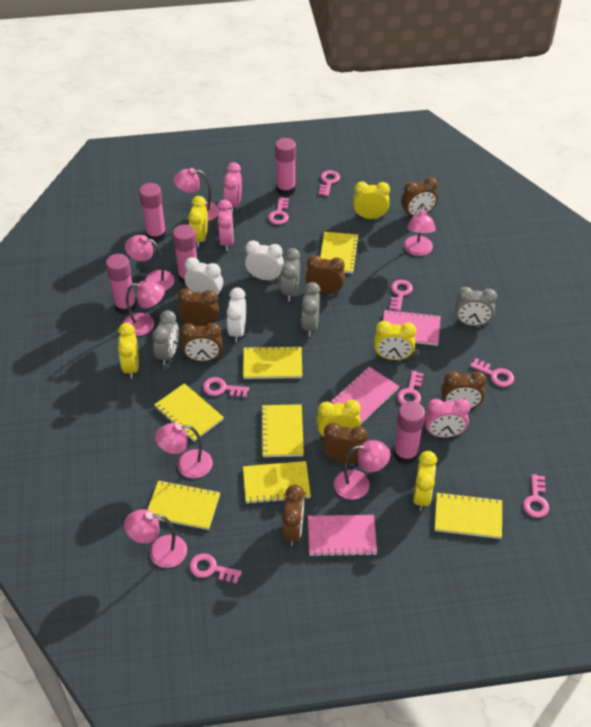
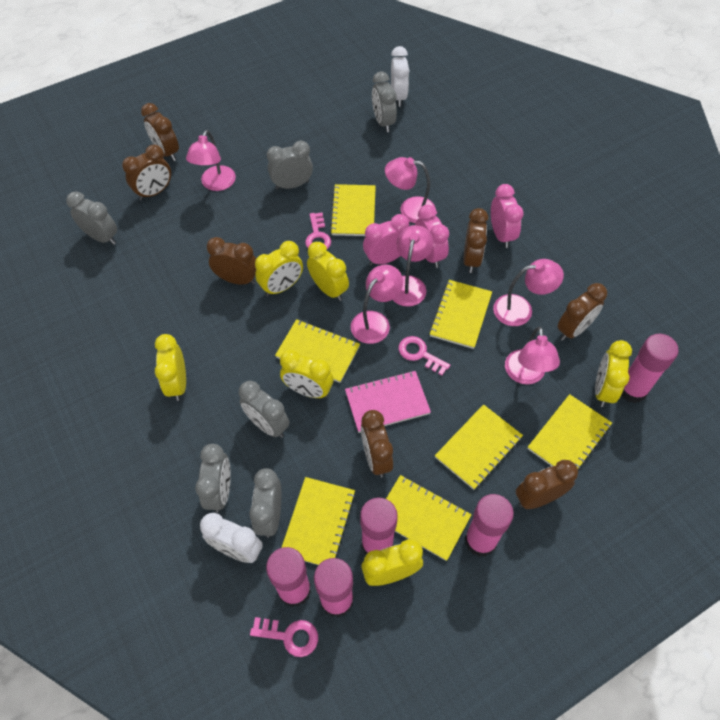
grey clock: 4 -> 6
pink key: 8 -> 3
pink lamp: 7 -> 6
pink notebook: 3 -> 1
white clock: 3 -> 2

